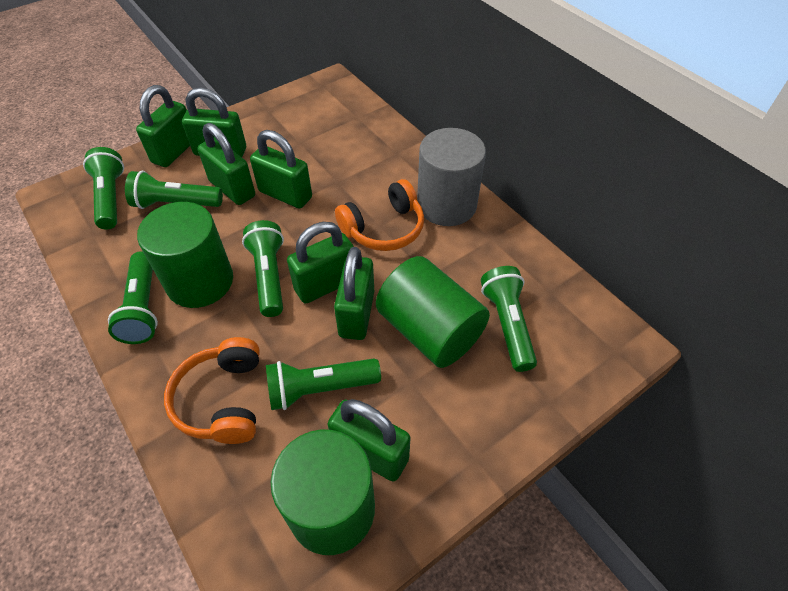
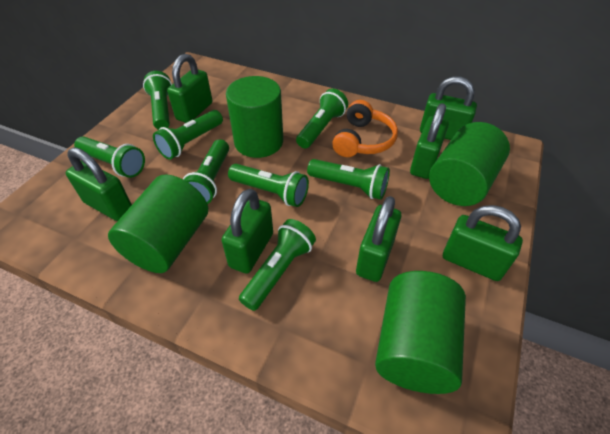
green cylinder: 3 -> 4
green flashlight: 6 -> 8
grey cylinder: 1 -> 0
orange headphones: 2 -> 1

